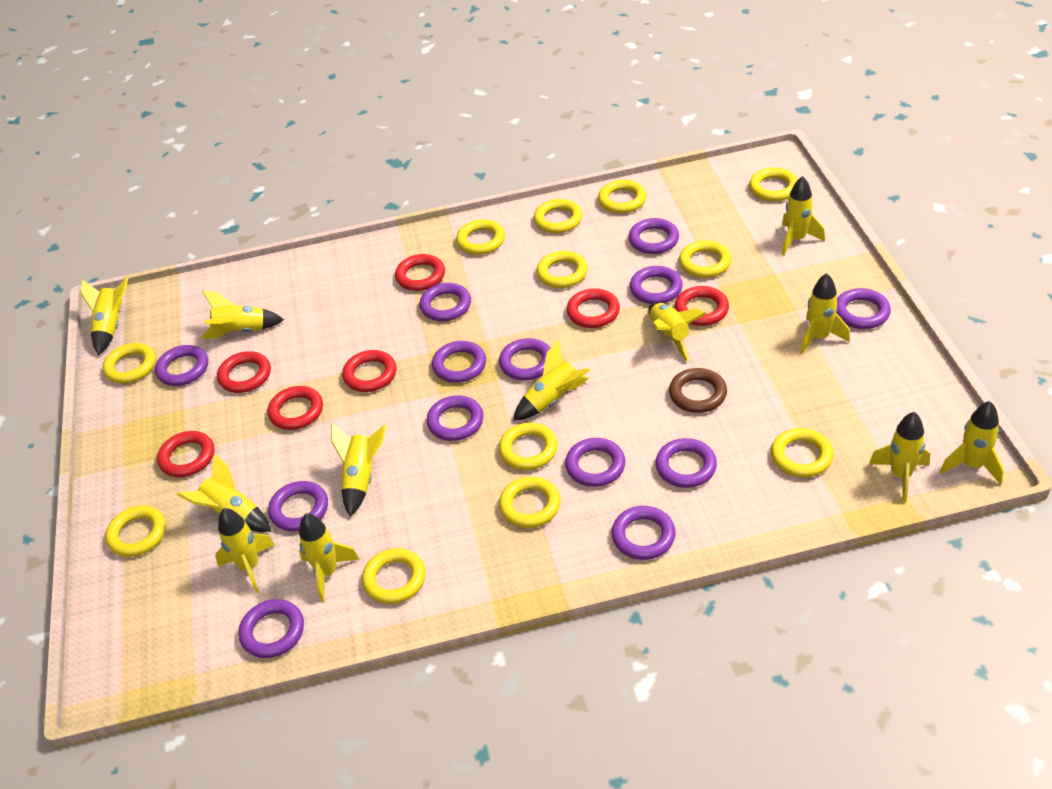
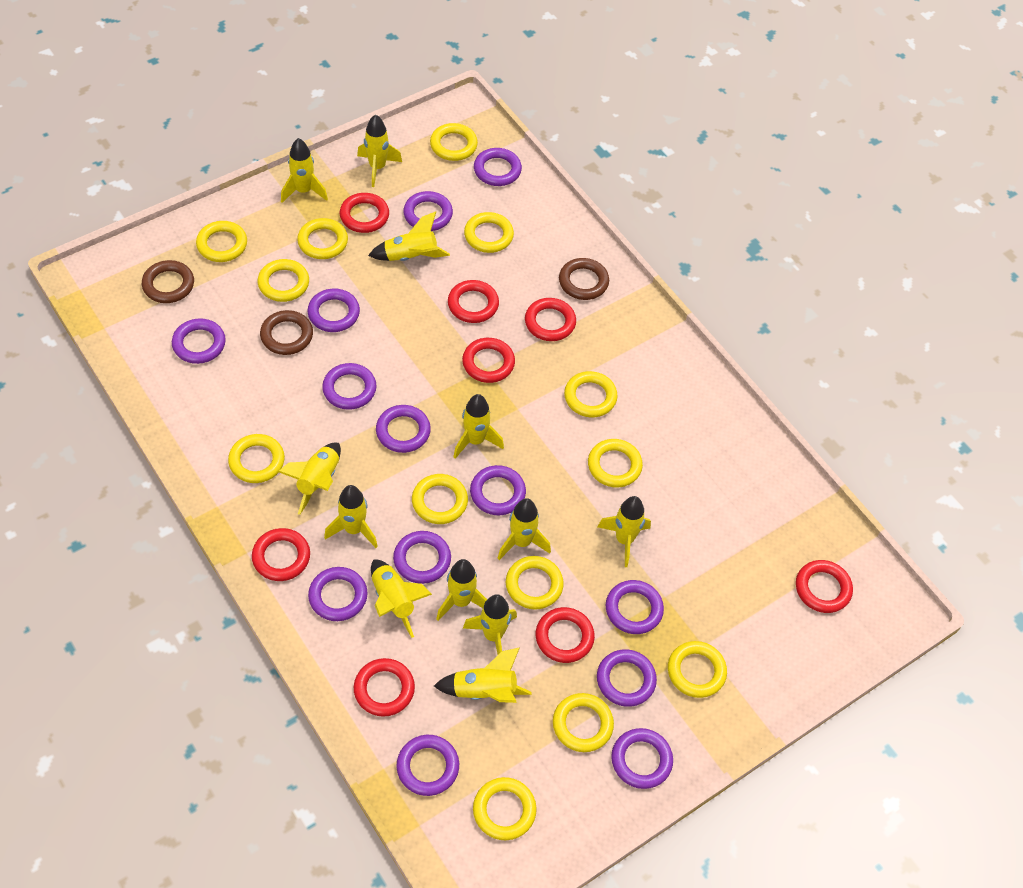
brown ring: 1 -> 3
red ring: 7 -> 8
yellow ring: 12 -> 13

